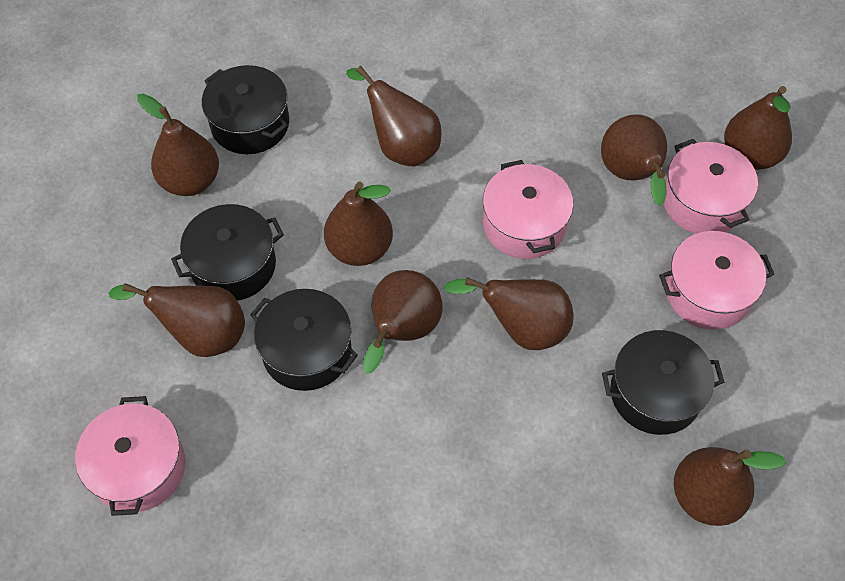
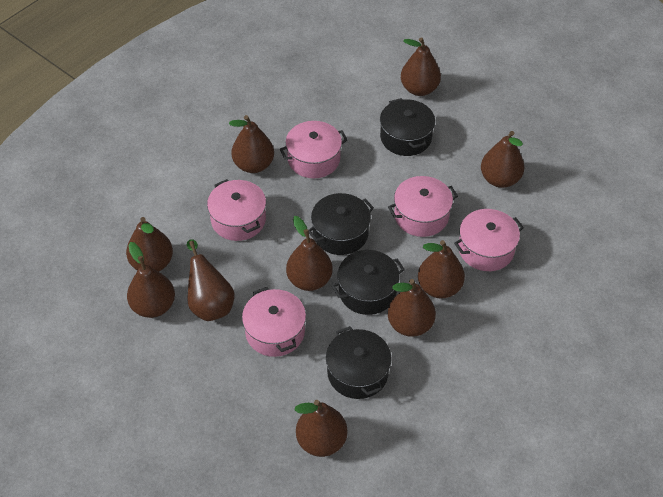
brown pear: 9 -> 10
pink pot: 4 -> 5

